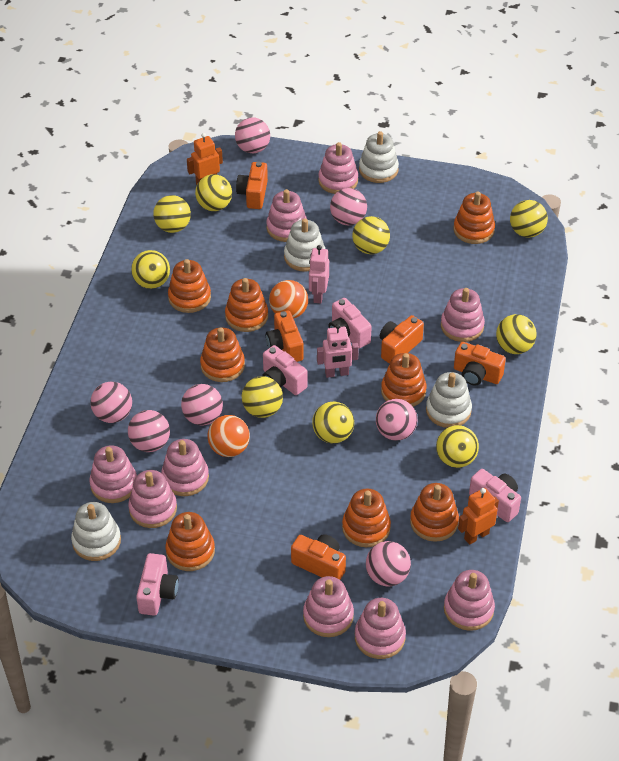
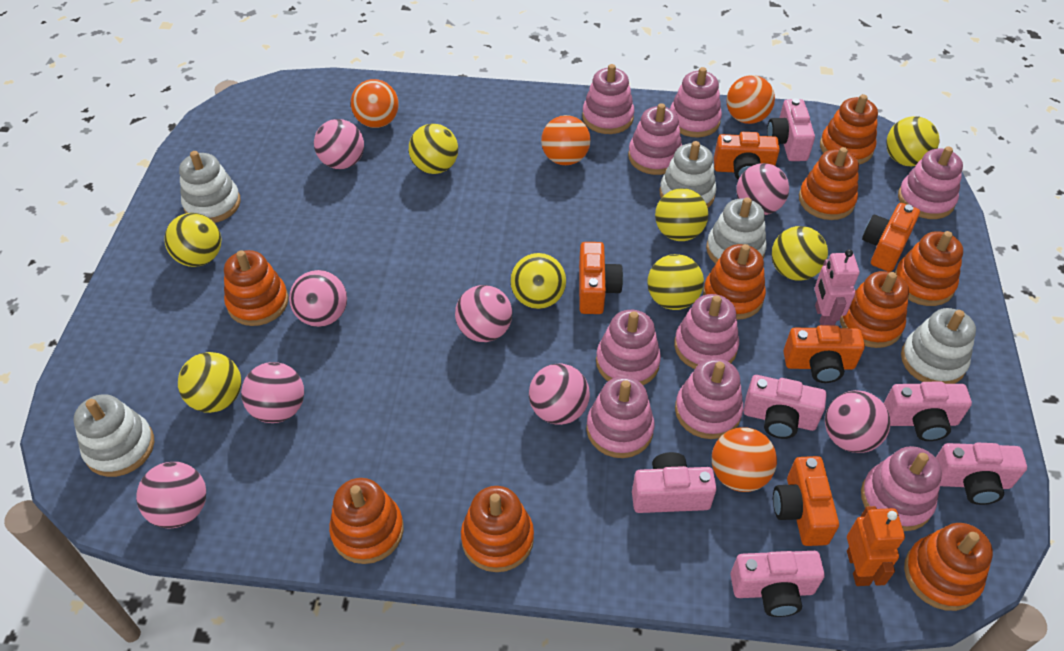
orange ball: 2 -> 4
orange robot: 2 -> 1
orange stacking toy: 8 -> 9
pink ball: 7 -> 8
pink camera: 4 -> 6
pink robot: 2 -> 1
white stacking toy: 4 -> 5
yellow ball: 9 -> 8

